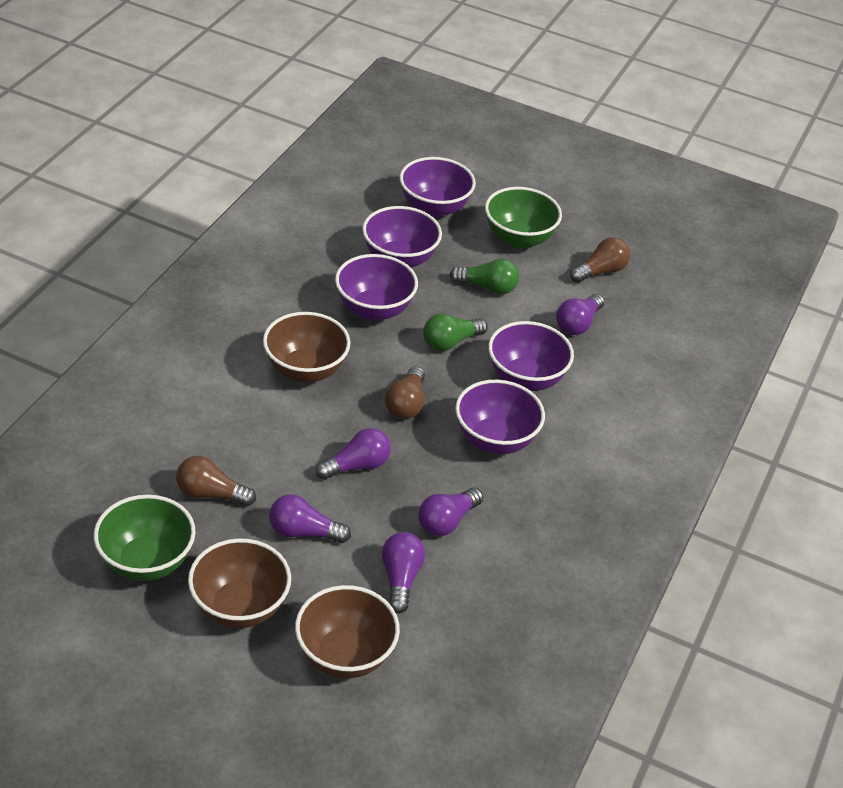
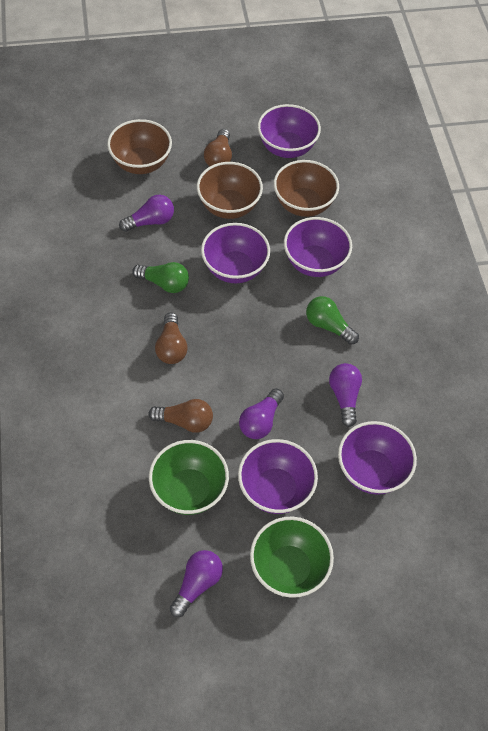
purple light bulb: 5 -> 4

